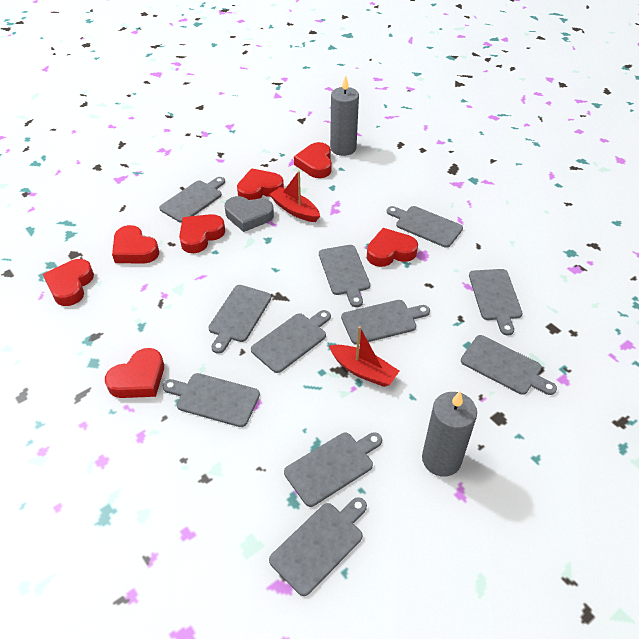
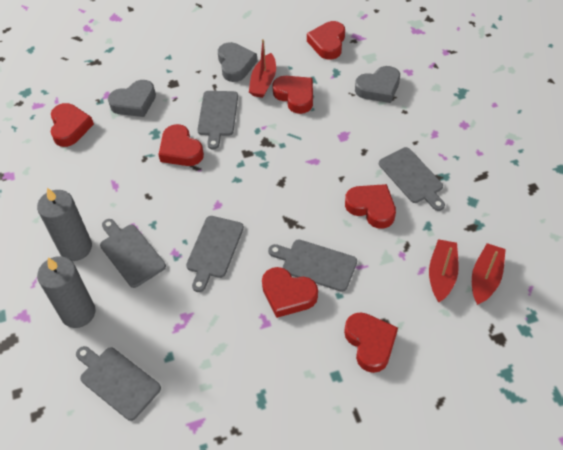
grey cutting board: 11 -> 6
grey heart: 1 -> 3
red boat: 2 -> 3

